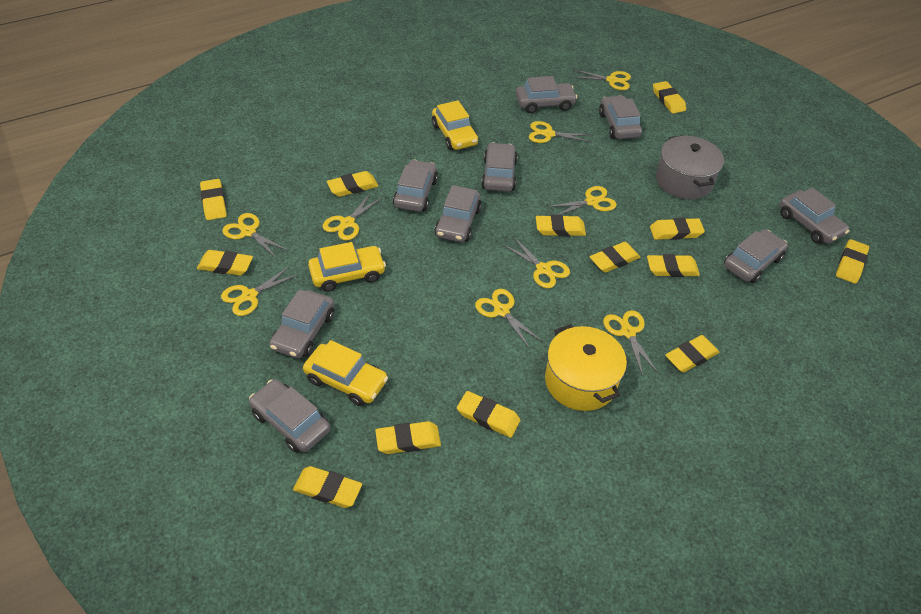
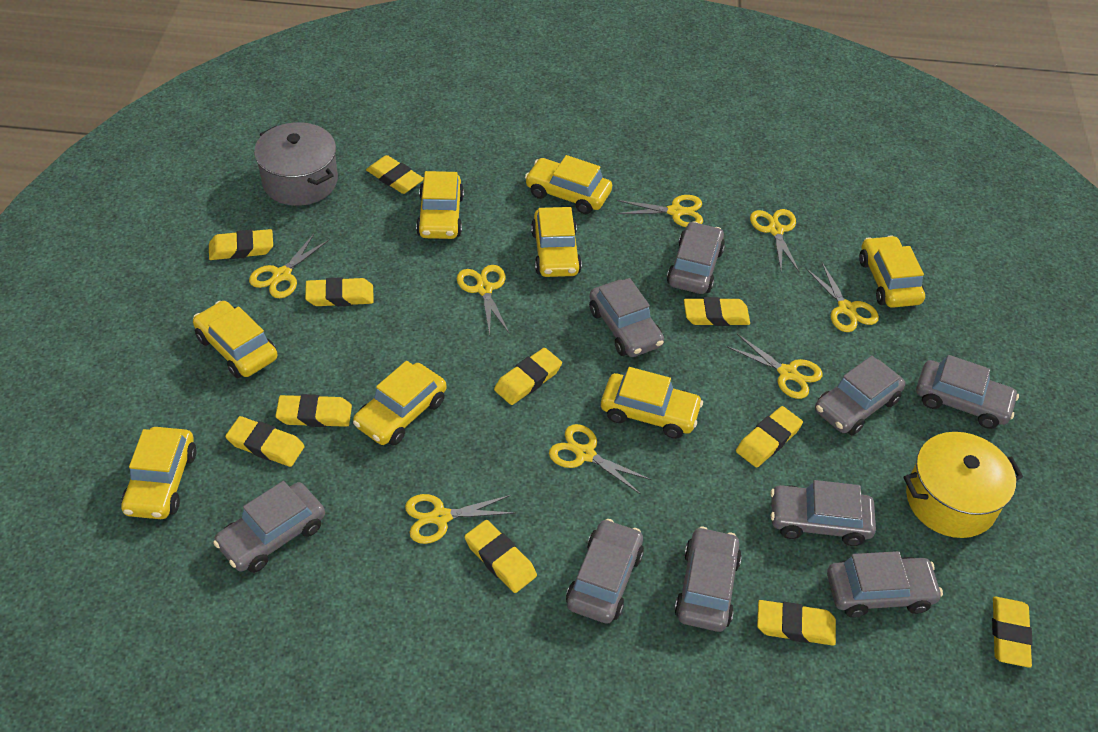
yellow car: 3 -> 8
yellow eraser: 13 -> 11
yellow scissors: 9 -> 8

